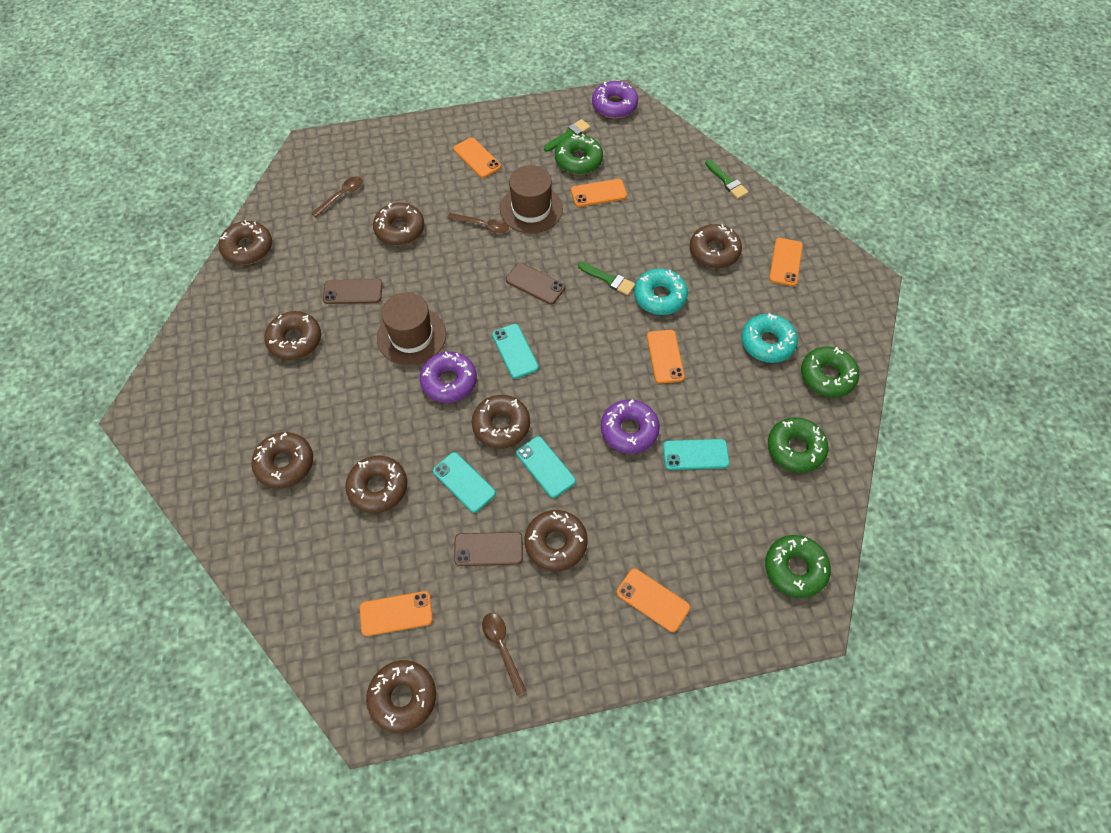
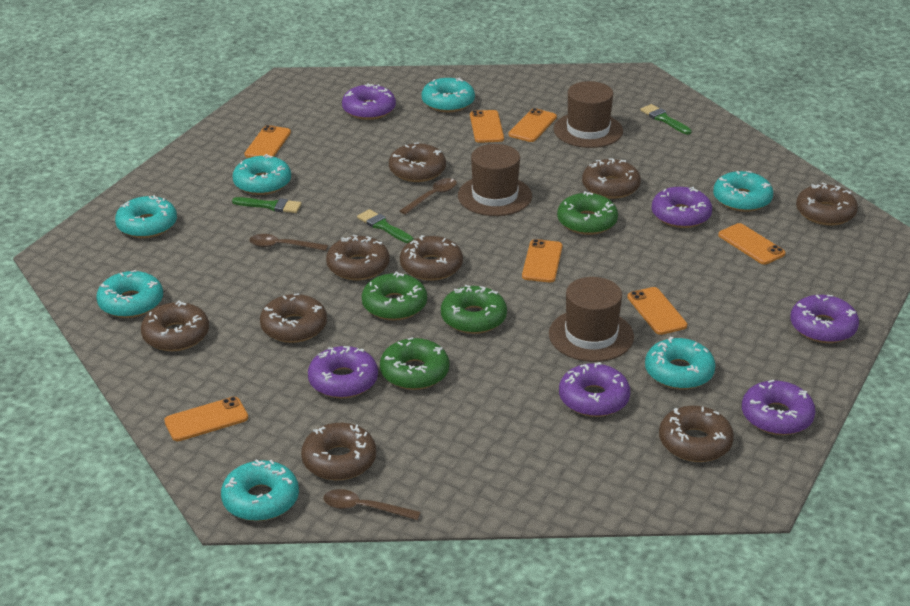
brown hat: 2 -> 3
brown phone: 3 -> 0
orange phone: 6 -> 7
purple donut: 3 -> 6
turquoise donut: 2 -> 7
turquoise phone: 4 -> 0

